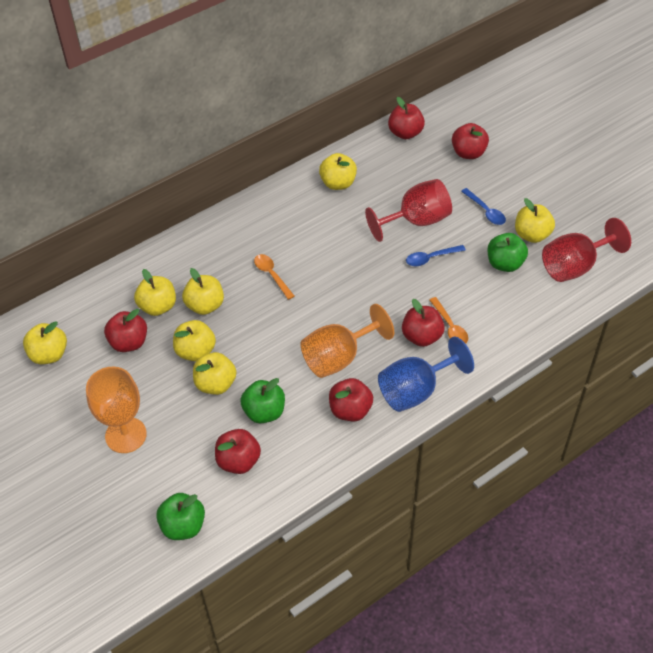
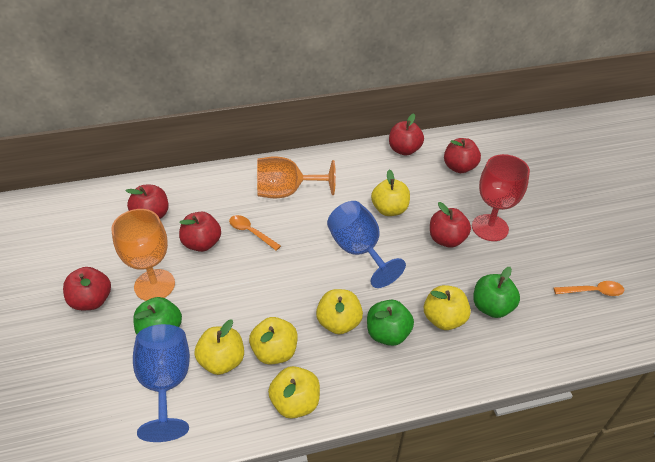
blue goblet: 1 -> 2
blue spoon: 2 -> 0
red goblet: 2 -> 1
yellow apple: 7 -> 6

